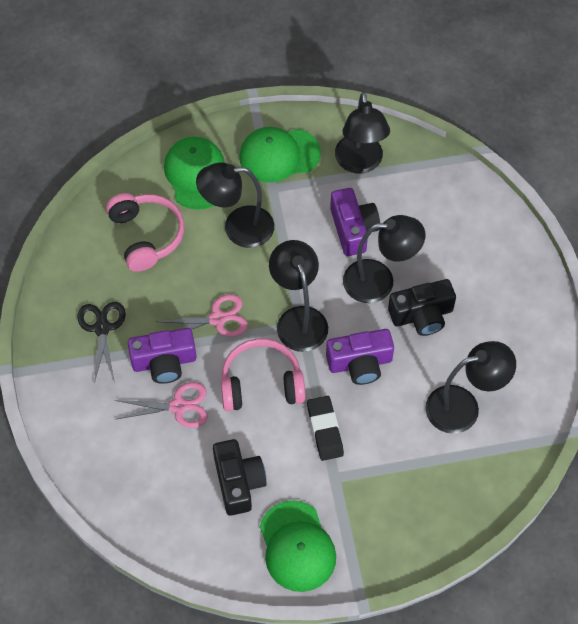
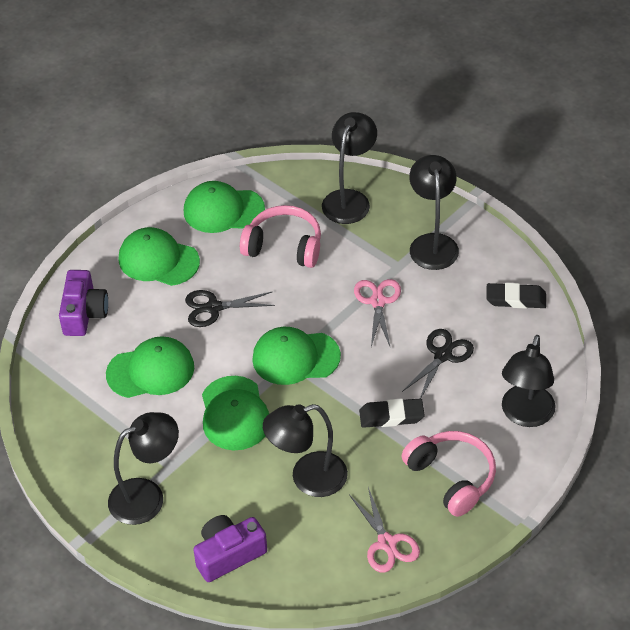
black camera: 2 -> 0
black eraser: 1 -> 2
black scissors: 1 -> 2
green cap: 3 -> 5
purple camera: 3 -> 2

